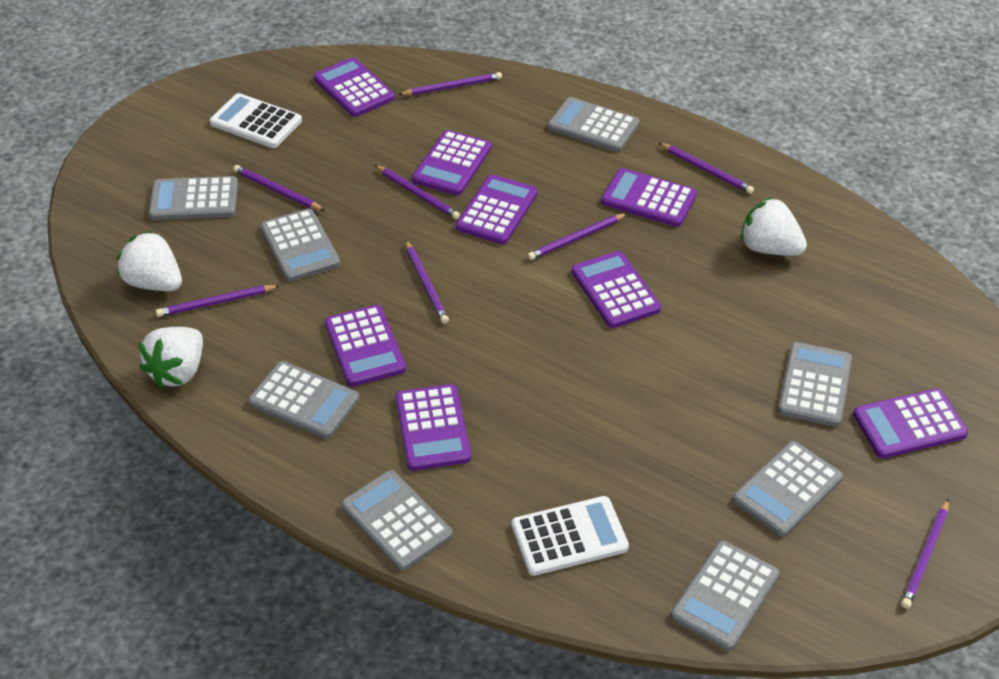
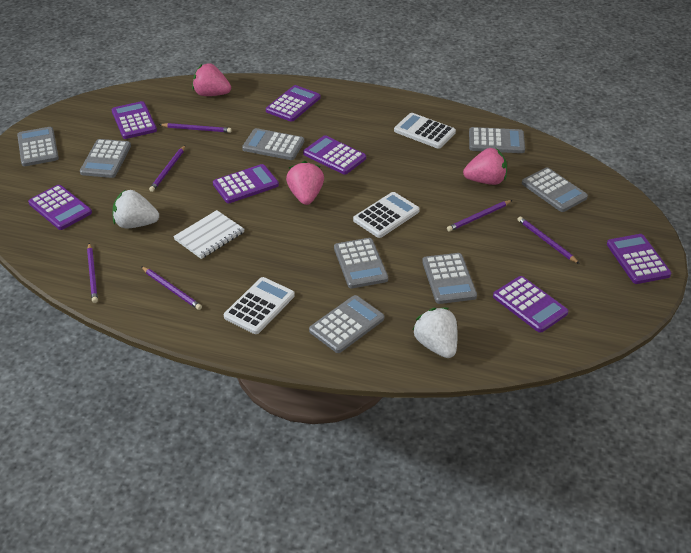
pink strawberry: 0 -> 3
purple calculator: 8 -> 7
purple pencil: 8 -> 6
white calculator: 2 -> 3
white notebook: 0 -> 1
white strawberry: 3 -> 2

